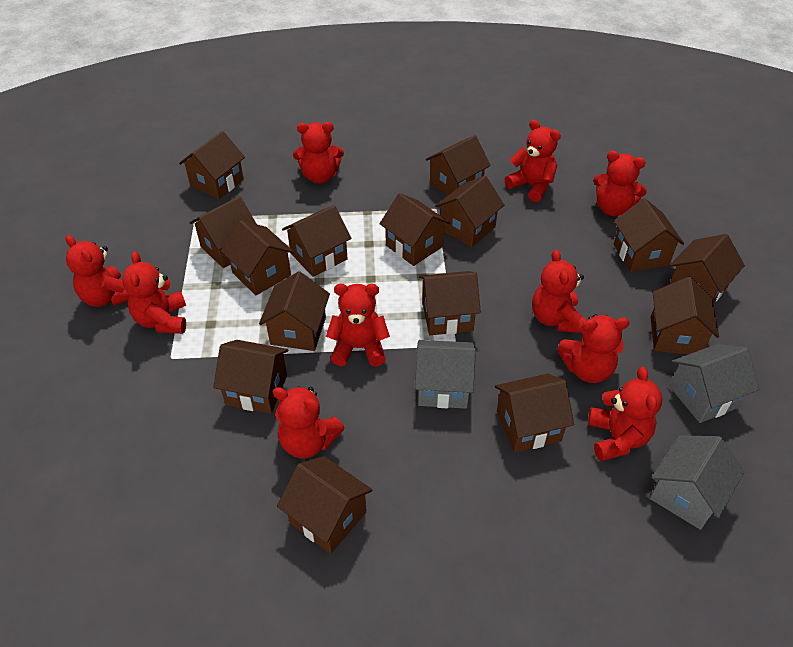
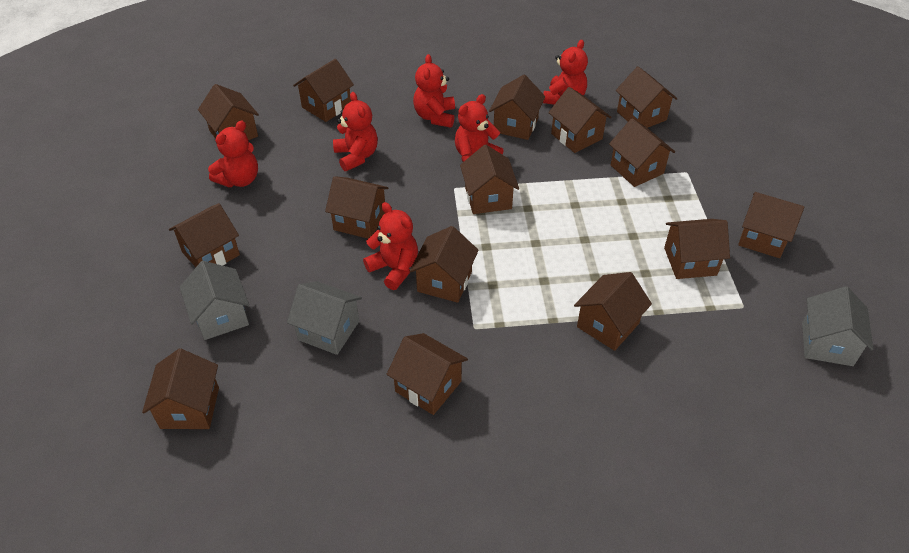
red teddy bear: 10 -> 6

